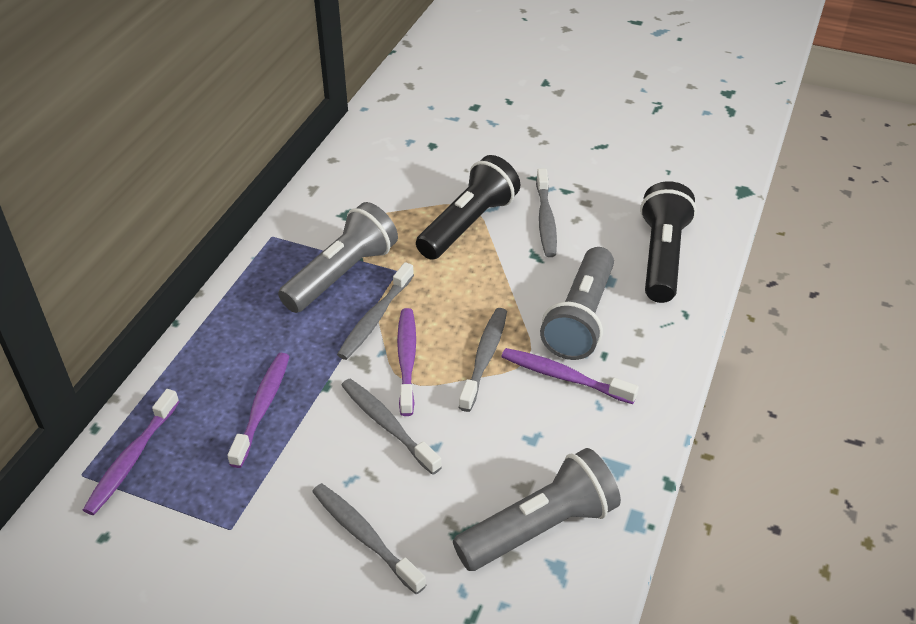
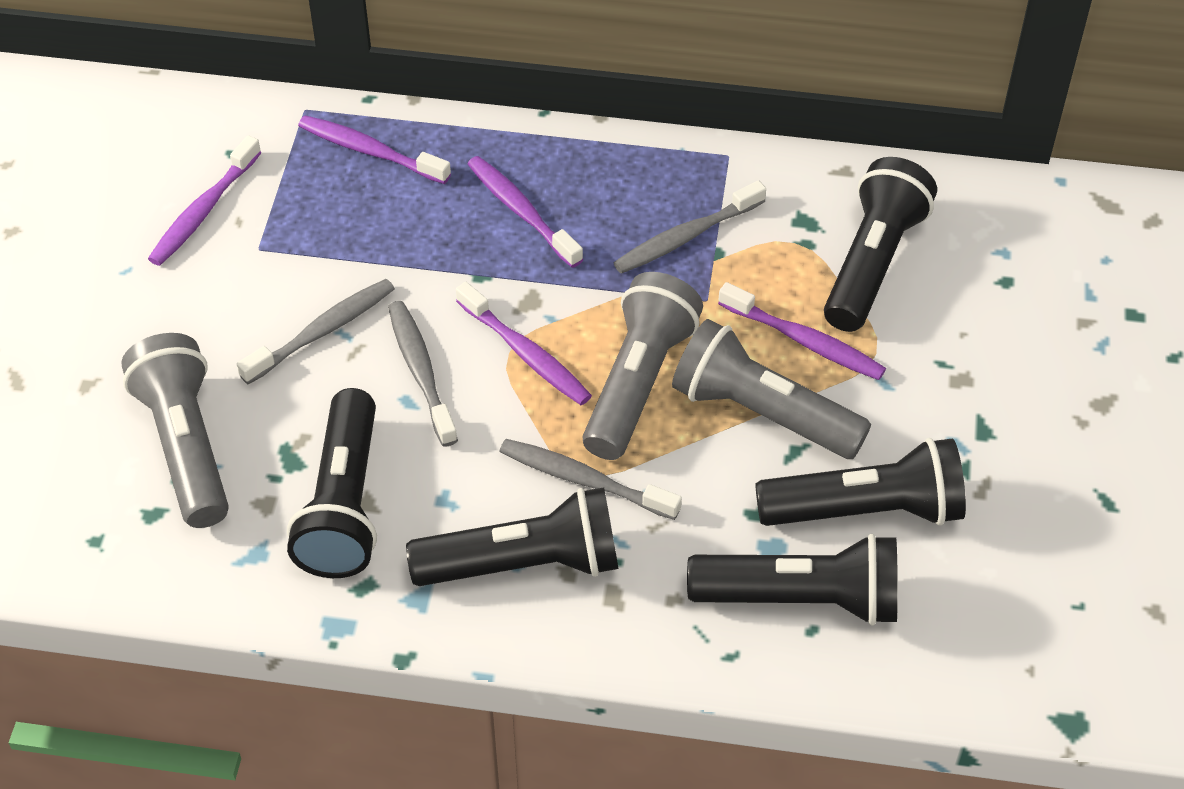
black flashlight: 2 -> 5
grey toothbrush: 5 -> 4
purple toothbrush: 4 -> 5

